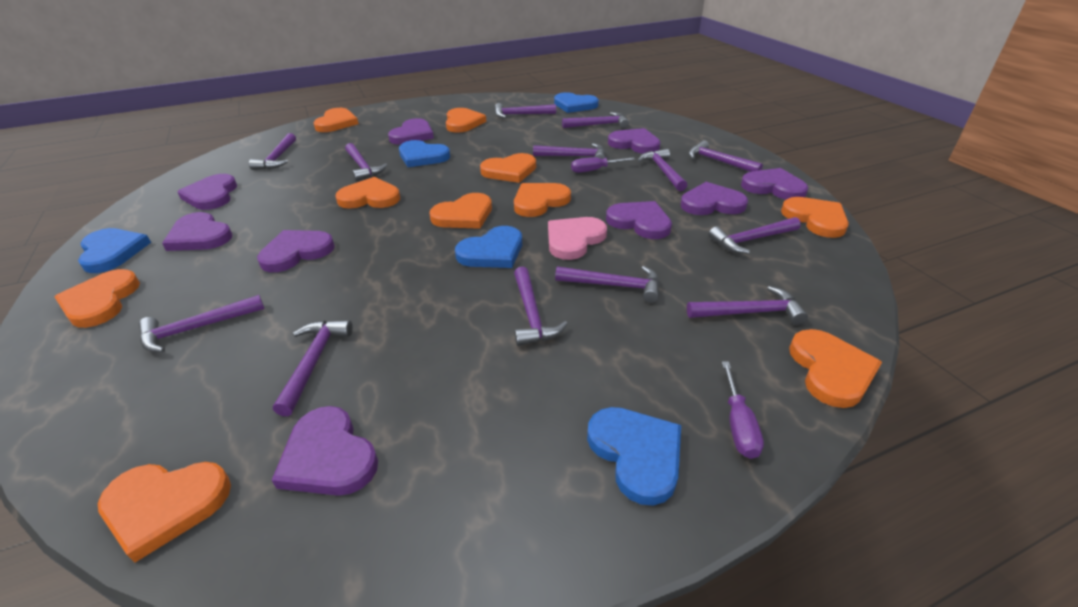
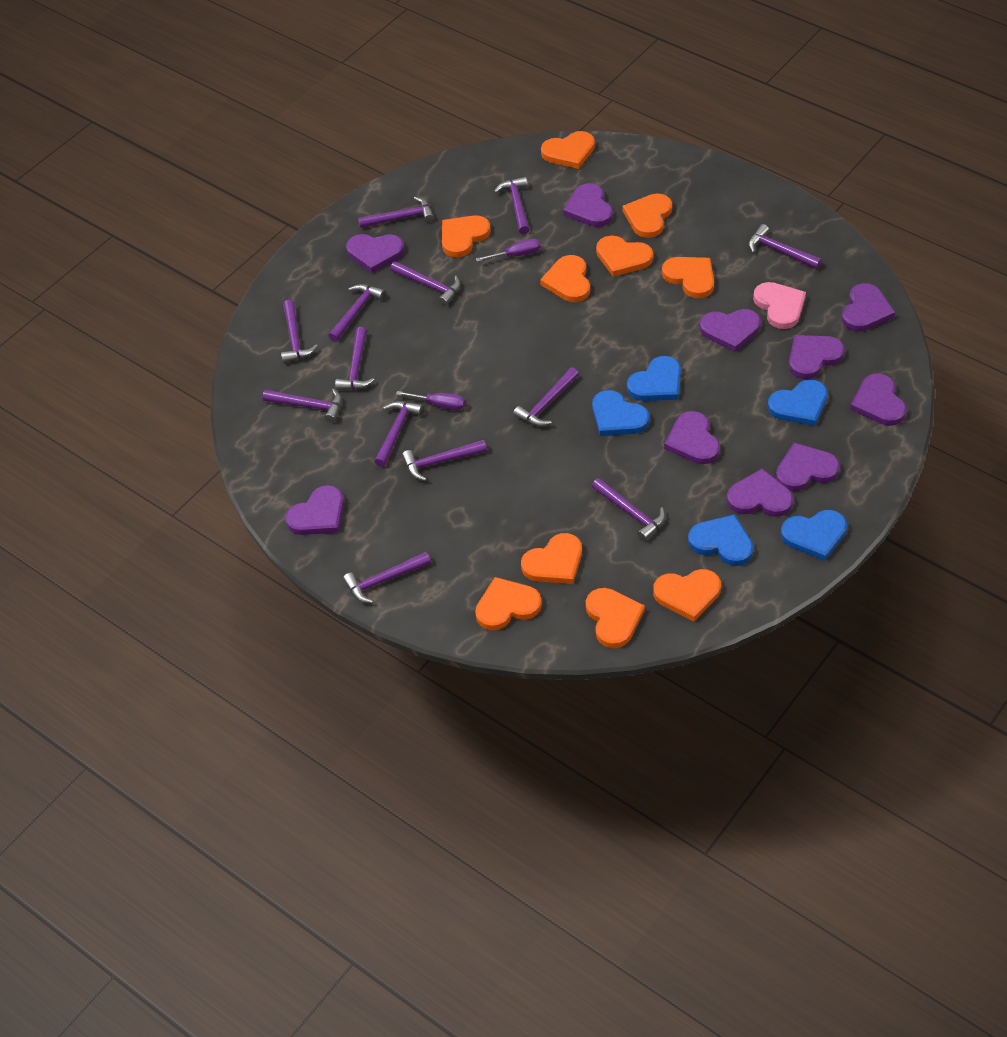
purple heart: 9 -> 10

